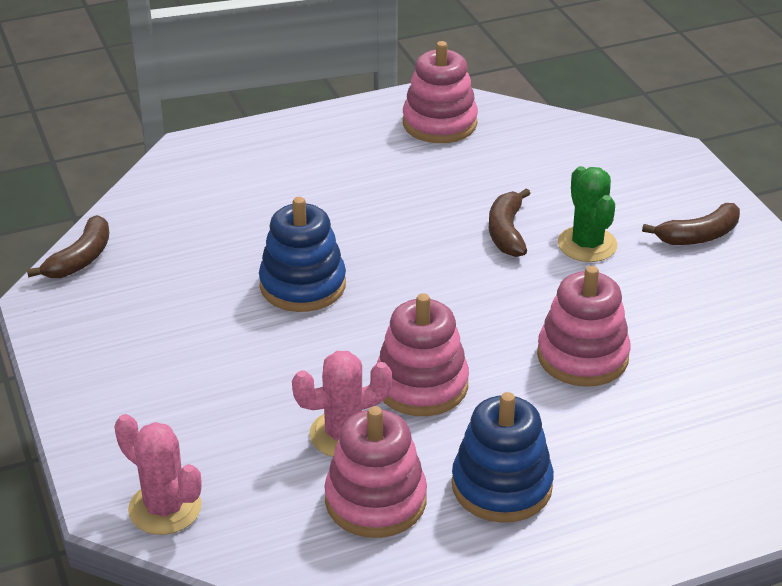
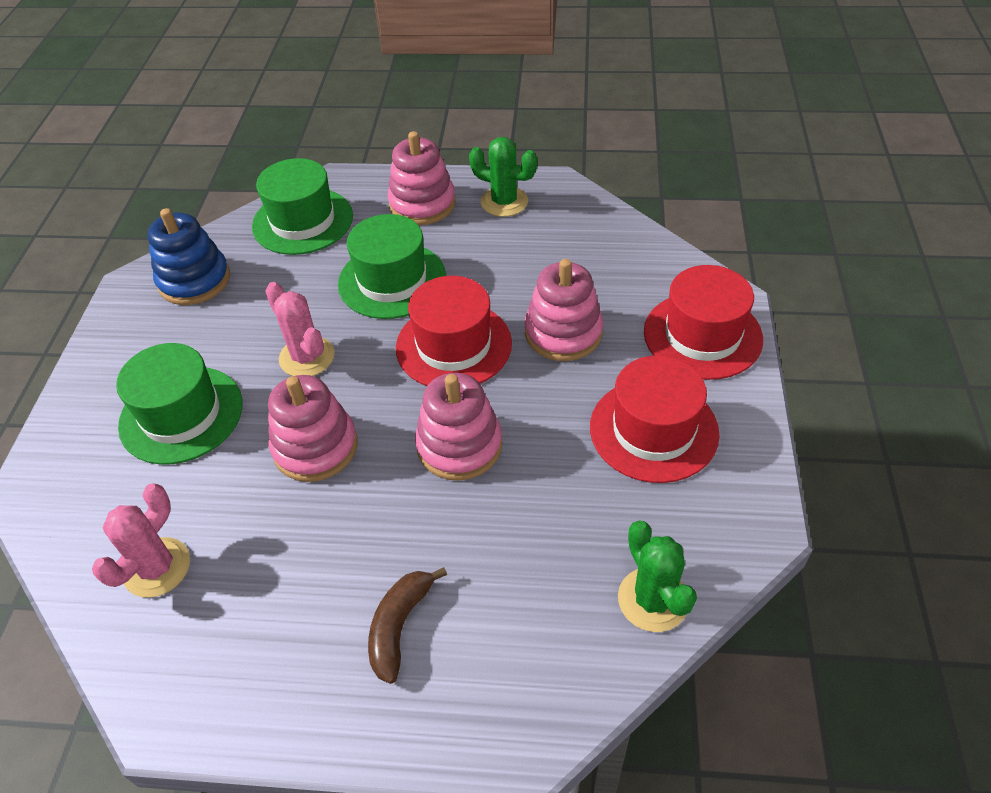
blue stacking toy: 2 -> 1
brown banana: 3 -> 1
green cactus: 1 -> 2
green hat: 0 -> 3
red hat: 0 -> 3

